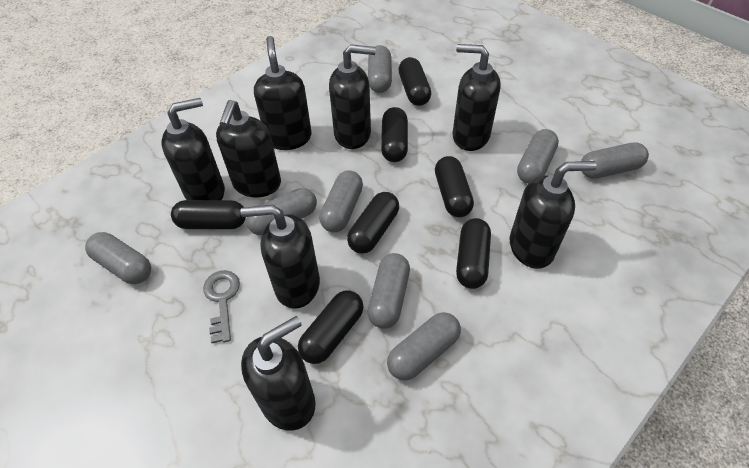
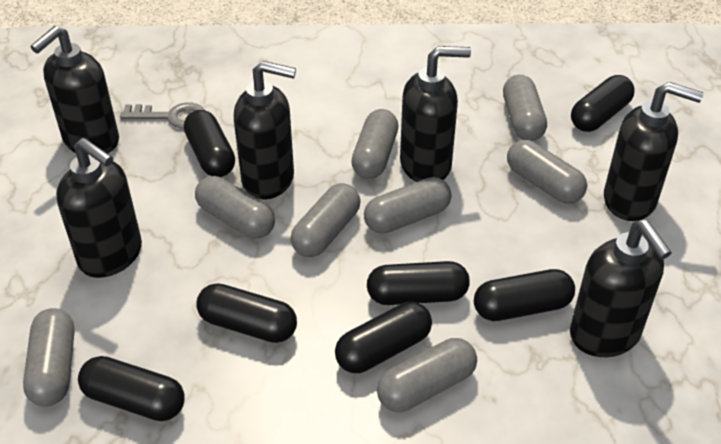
black soap dispenser: 8 -> 6

